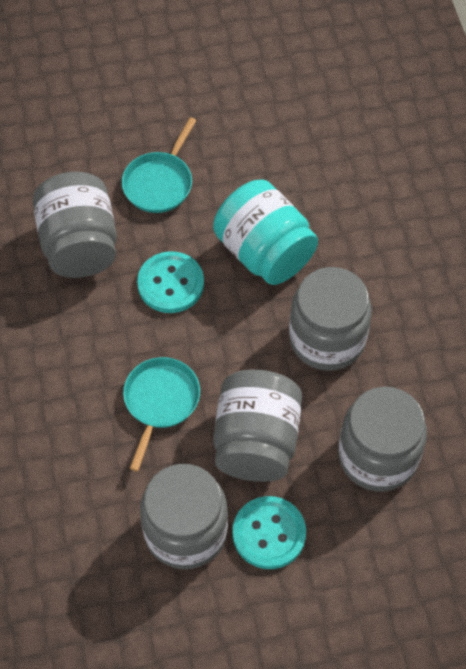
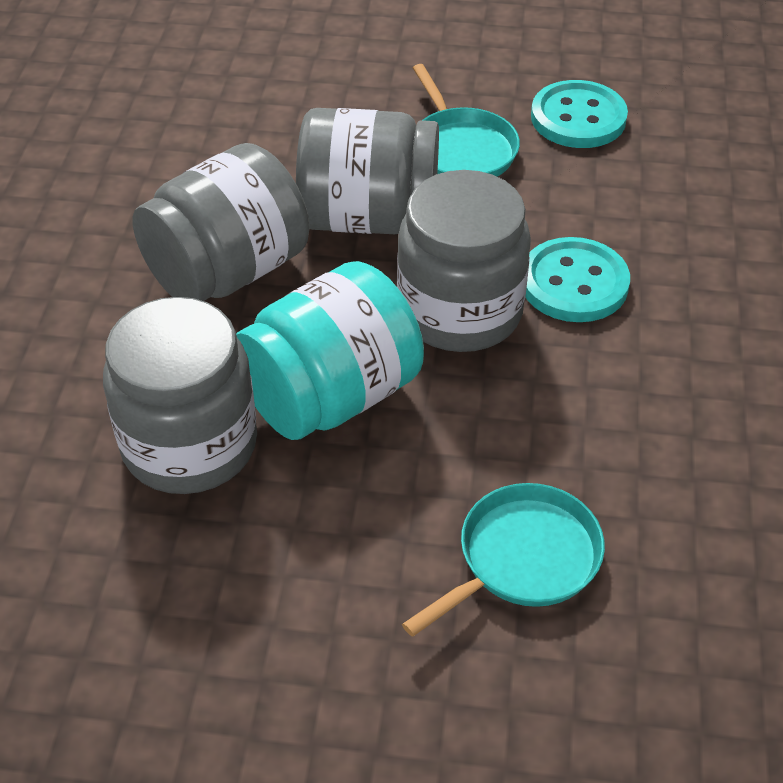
grey jar: 5 -> 4

